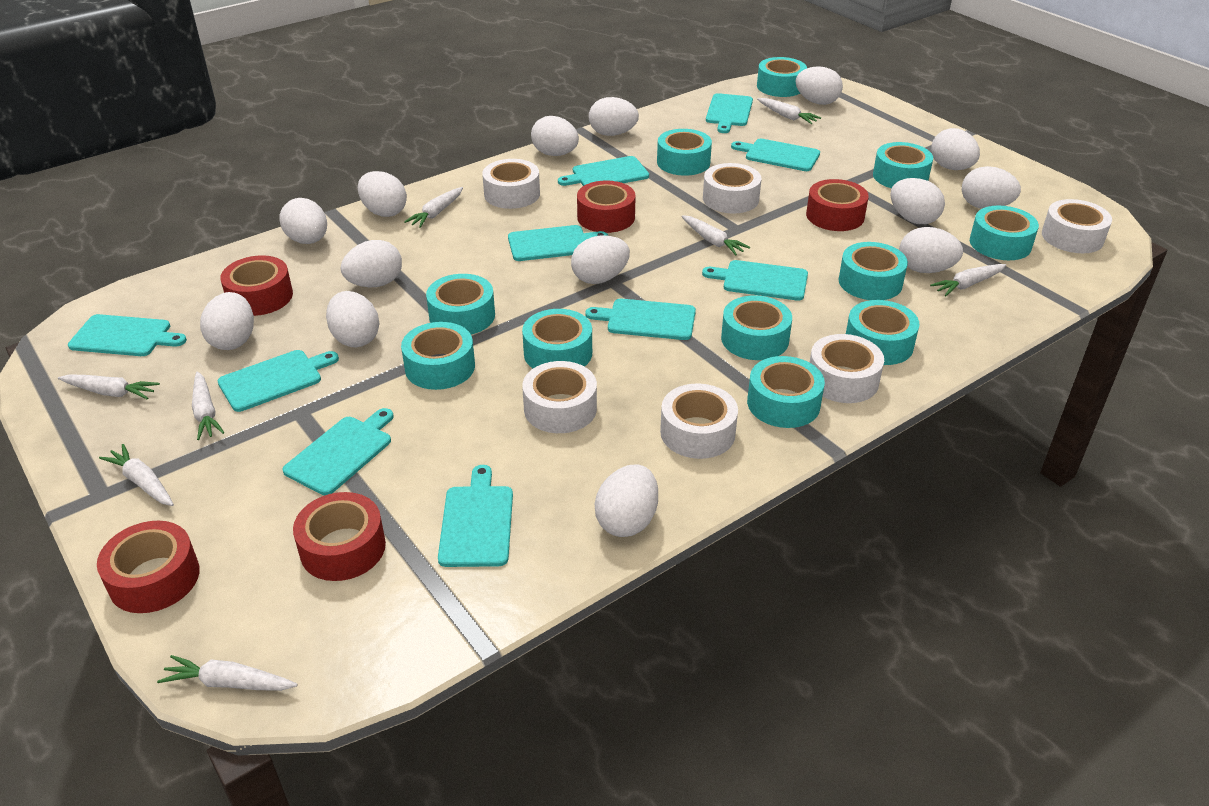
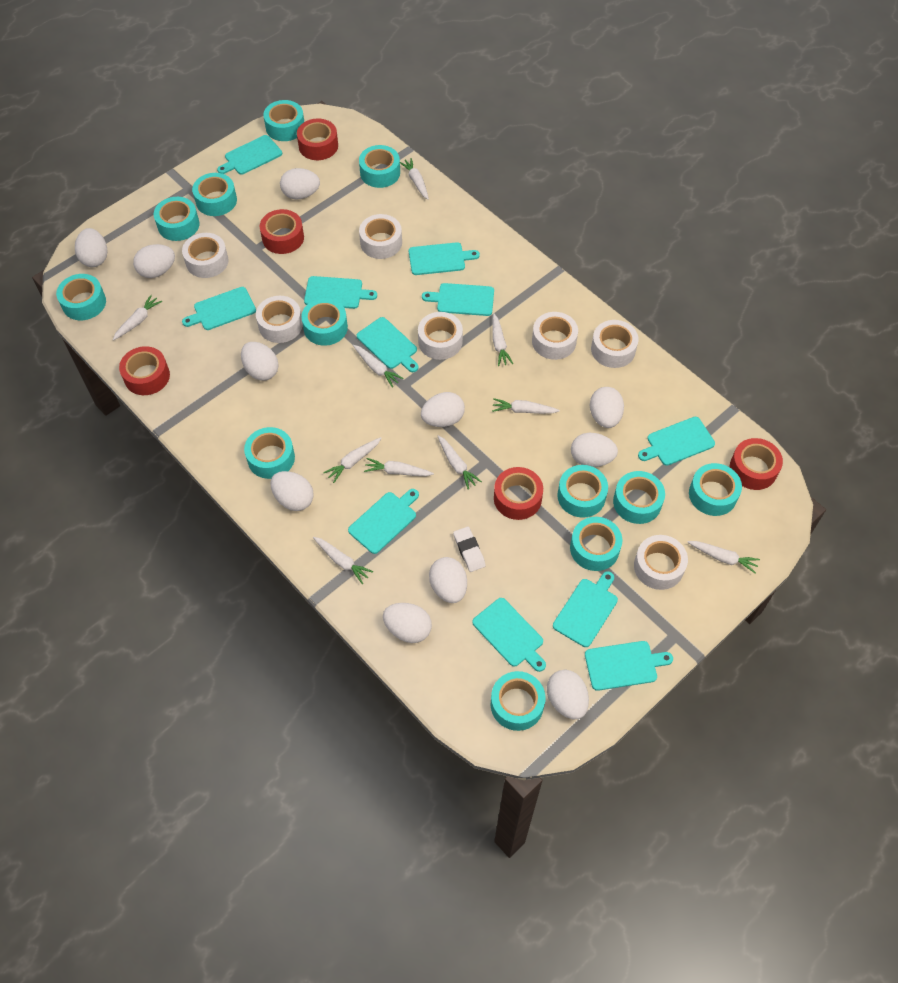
turquoise cutting board: 10 -> 11
turquoise tape: 11 -> 12
white carrot: 8 -> 10
white egg: 14 -> 11
white eraser: 0 -> 1
white tape: 6 -> 7

